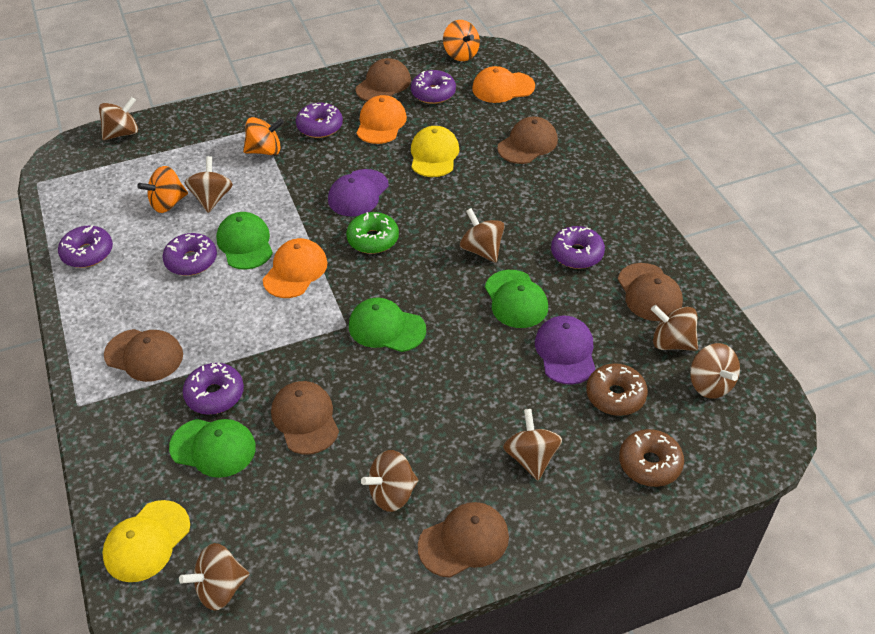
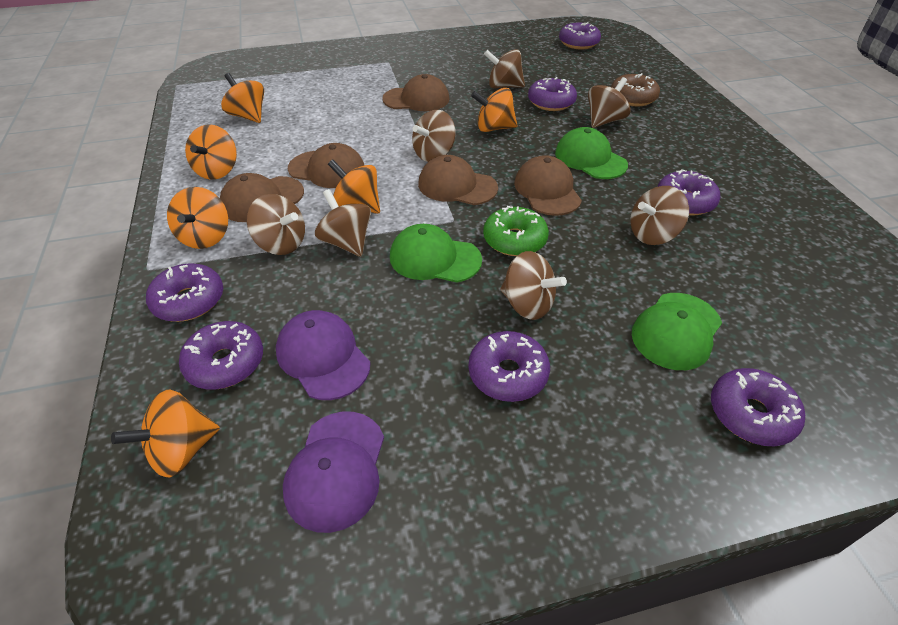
brown cap: 6 -> 5
brown donut: 2 -> 1
brown spinning top: 8 -> 7
green cap: 4 -> 3
orange cap: 3 -> 0
orange spinning top: 3 -> 6
purple donut: 6 -> 7
yellow cap: 2 -> 0

